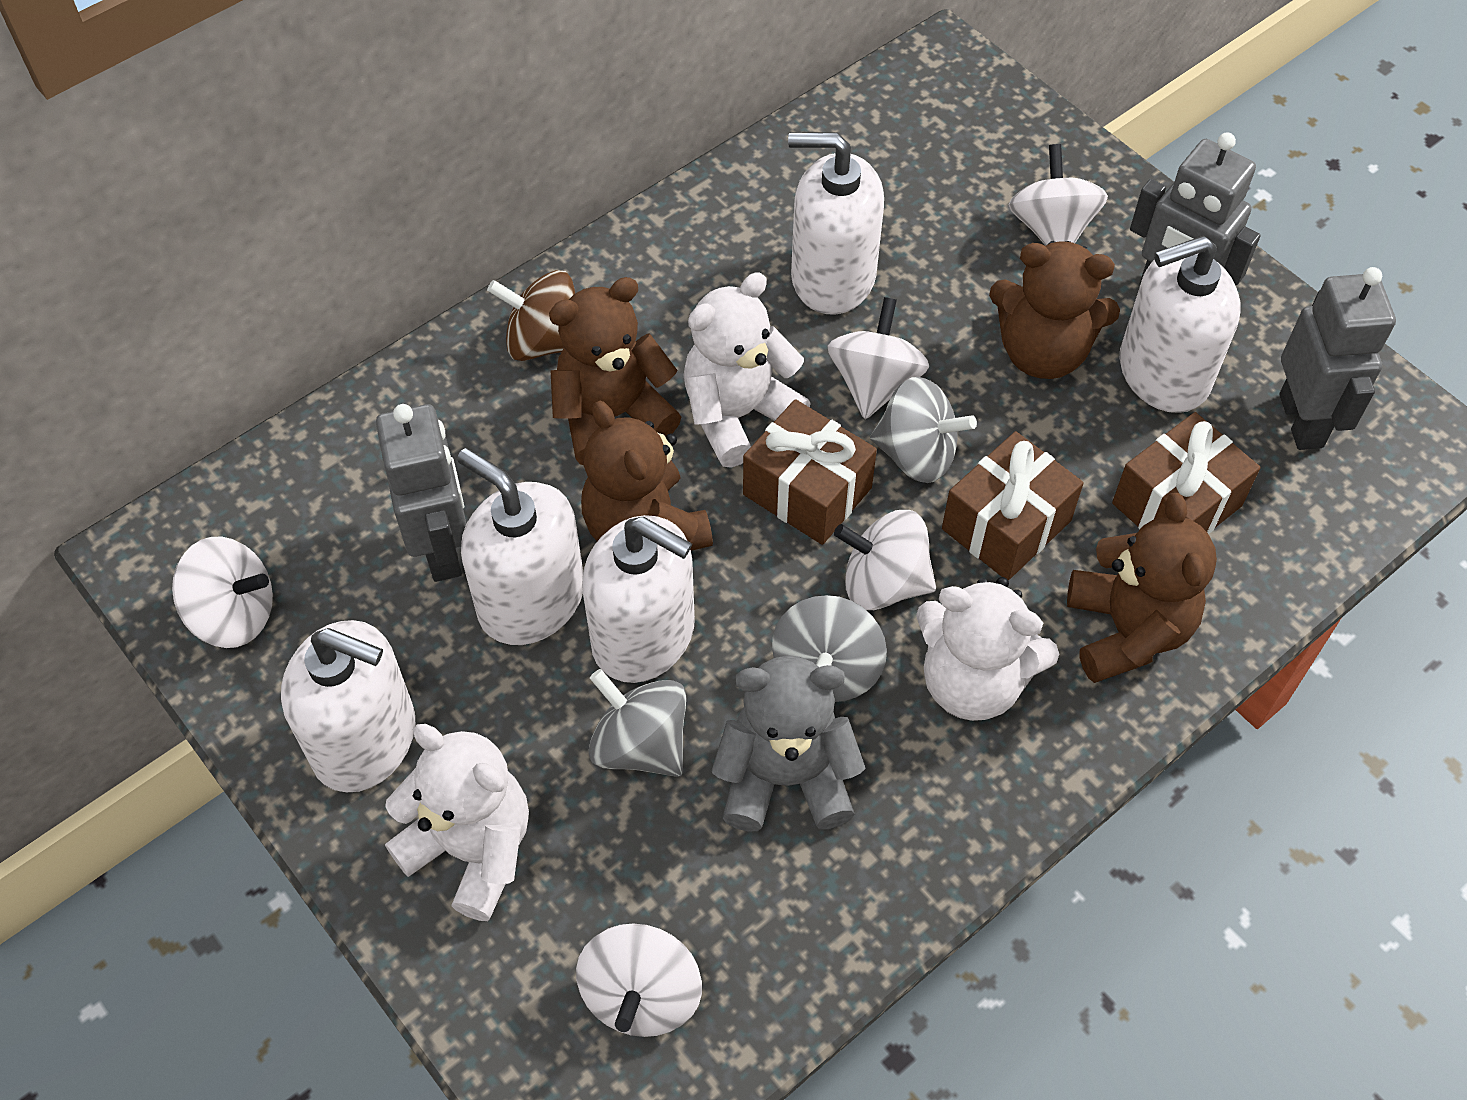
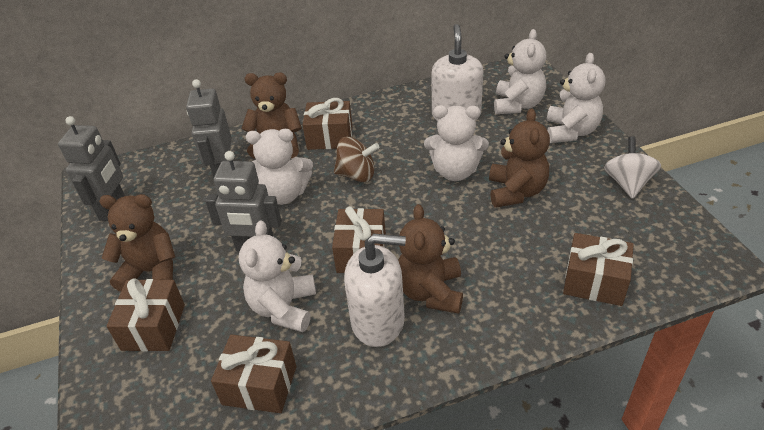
brown gift: 3 -> 5
grey spinning top: 3 -> 0
grey teddy bear: 1 -> 0
white soap dispenser: 5 -> 2
white spinning top: 5 -> 1
white teddy bear: 3 -> 5

